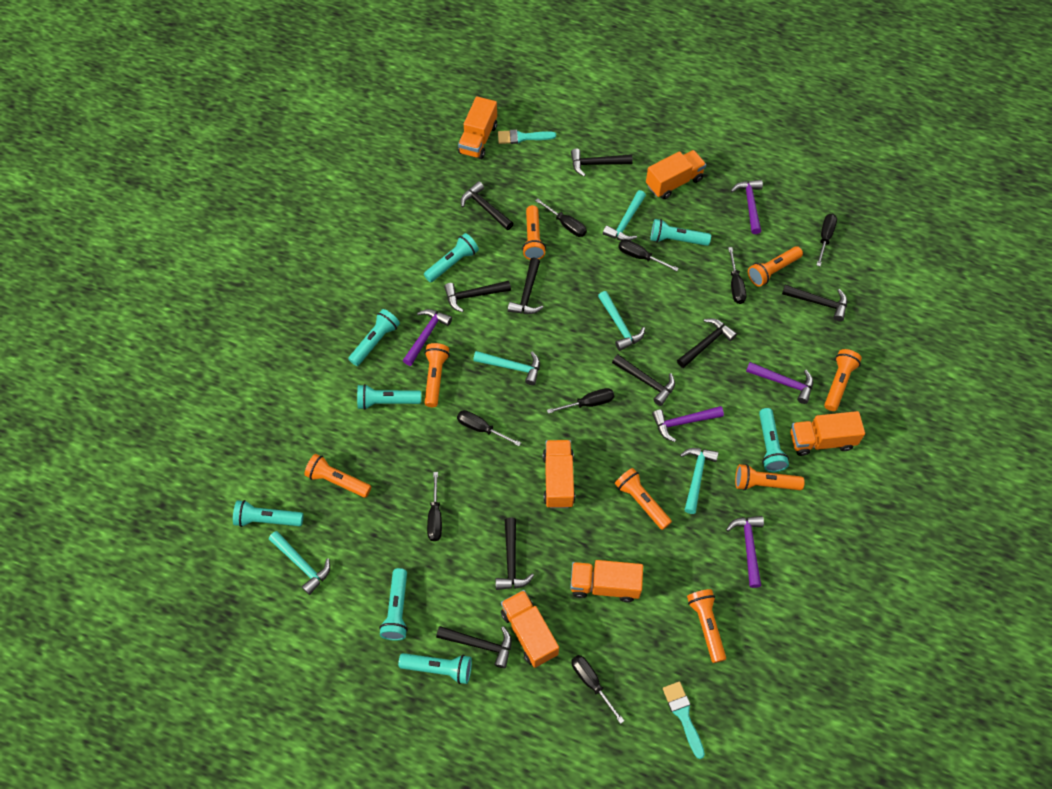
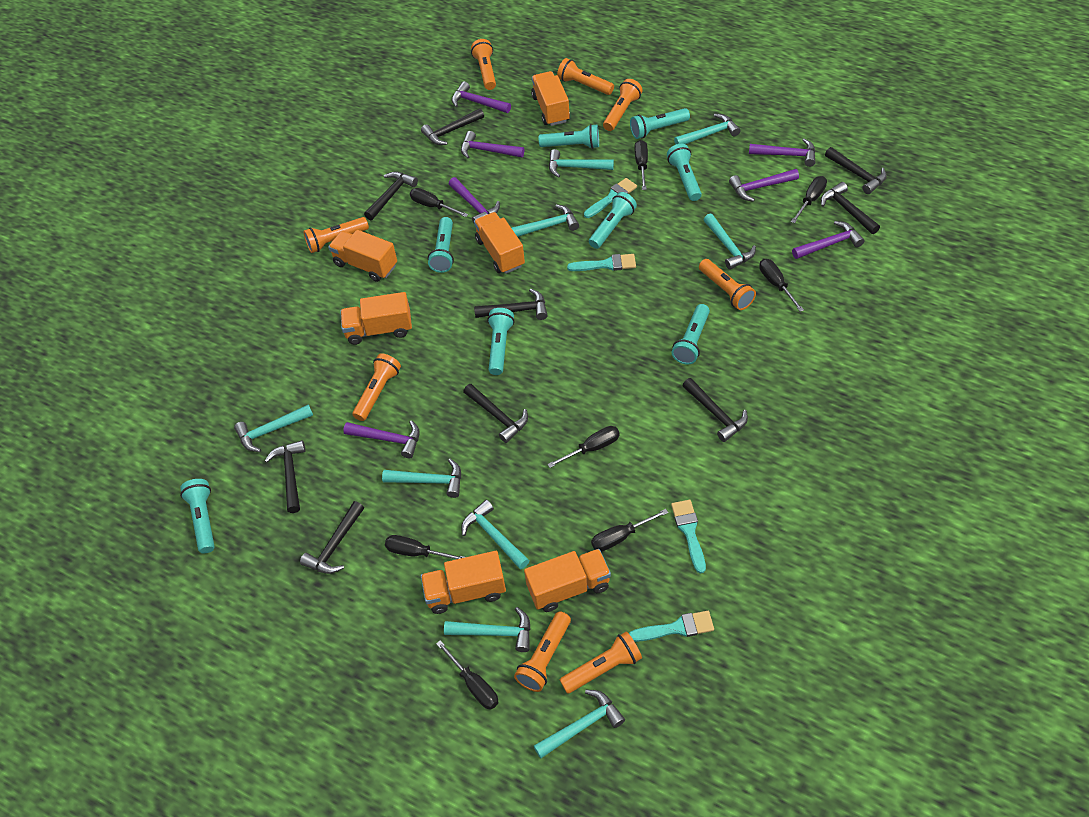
purple hammer: 5 -> 7
turquoise brush: 2 -> 4
turquoise hammer: 5 -> 9

